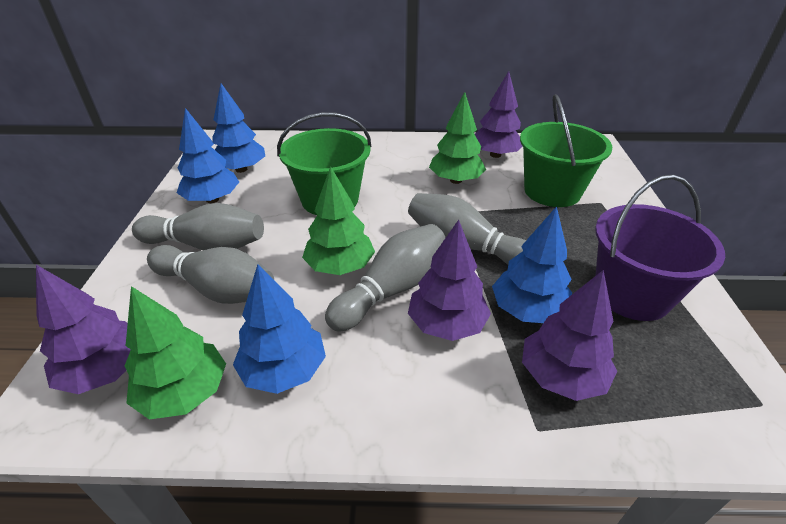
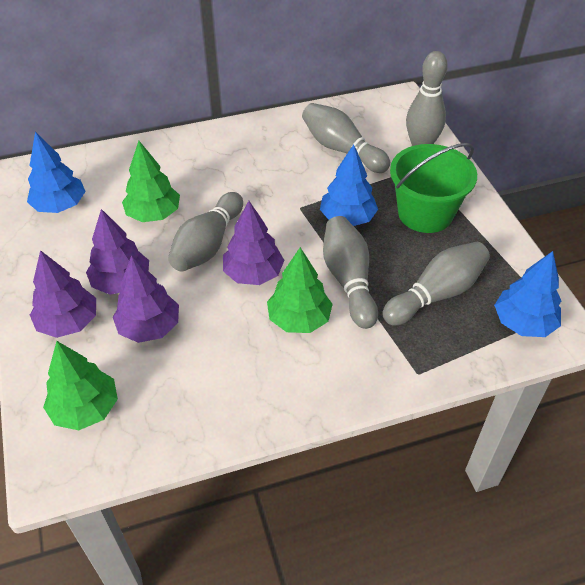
blue tree: 4 -> 3
green bucket: 2 -> 1
grey bowling pin: 4 -> 5
purple bucket: 1 -> 0

